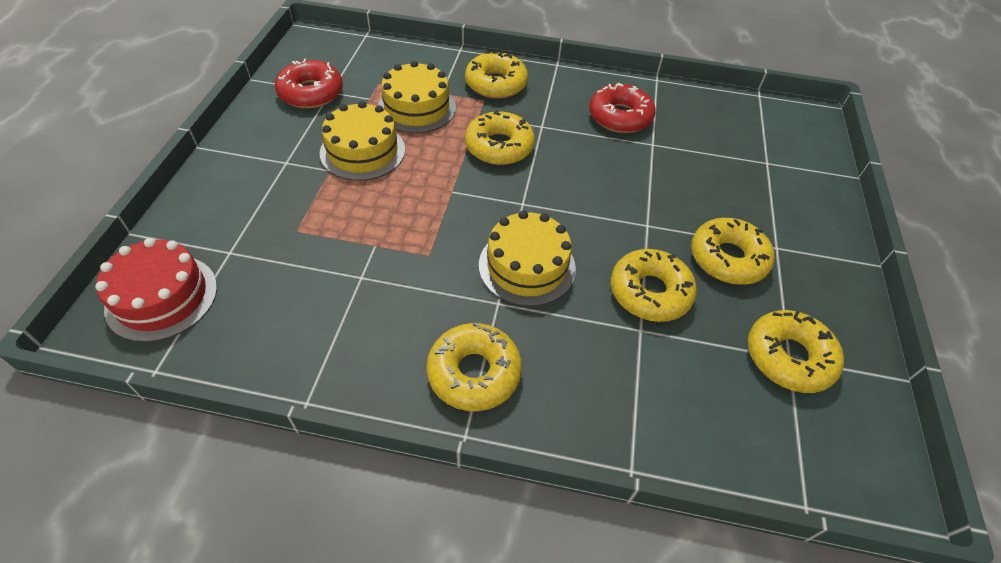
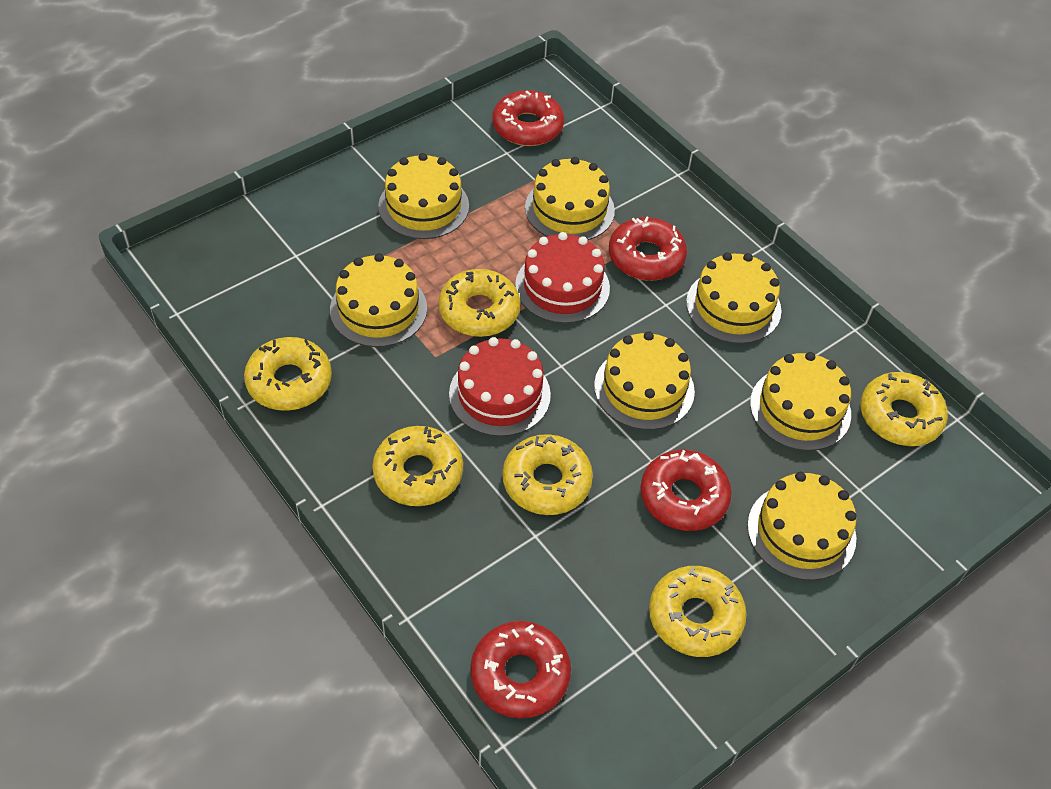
red cake: 1 -> 2
red donut: 2 -> 4
yellow cake: 3 -> 7

